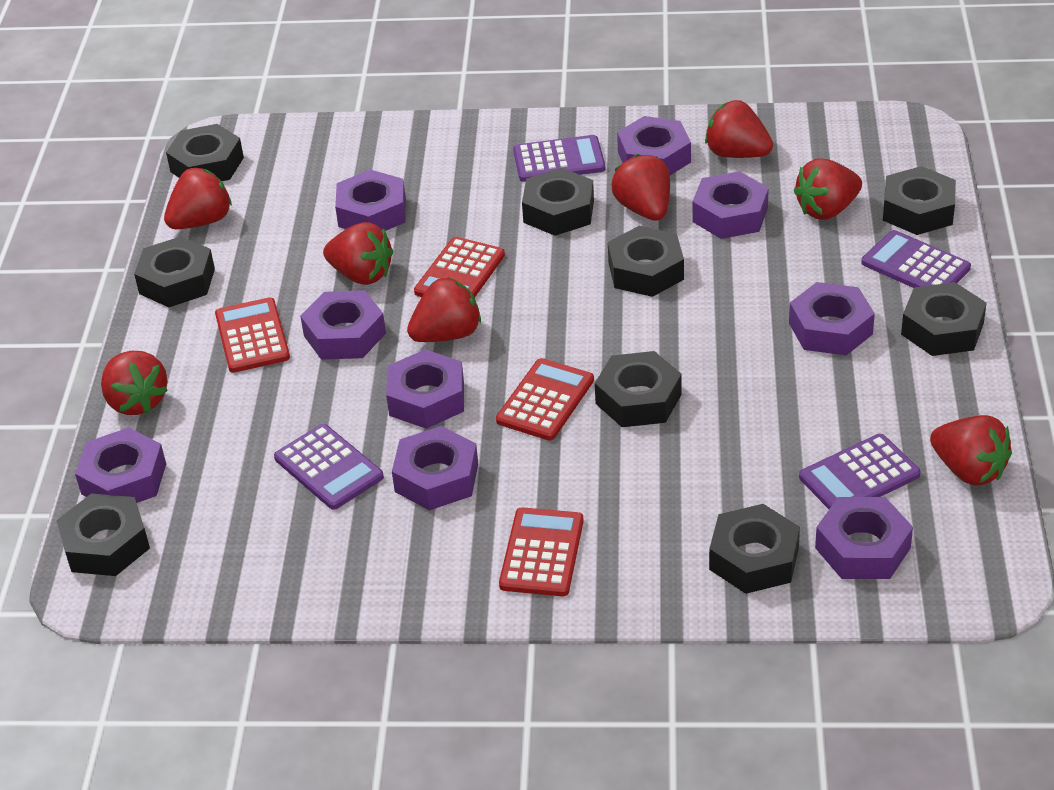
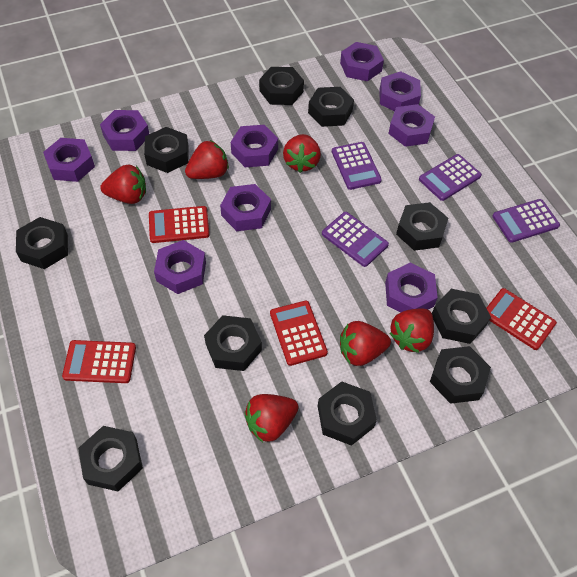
black nut: 9 -> 10
red strawberry: 8 -> 6

